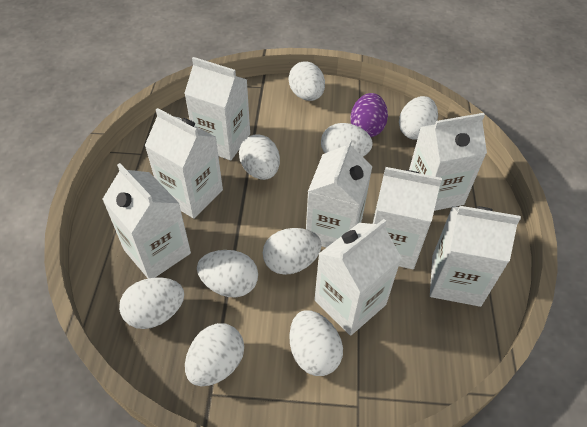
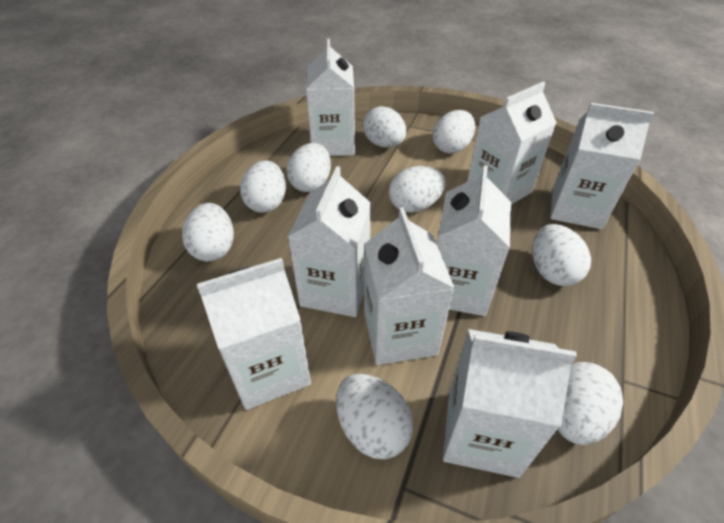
purple egg: 1 -> 0

